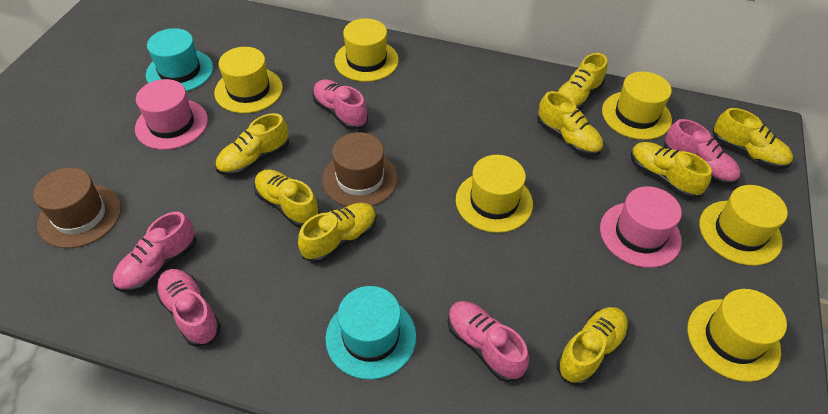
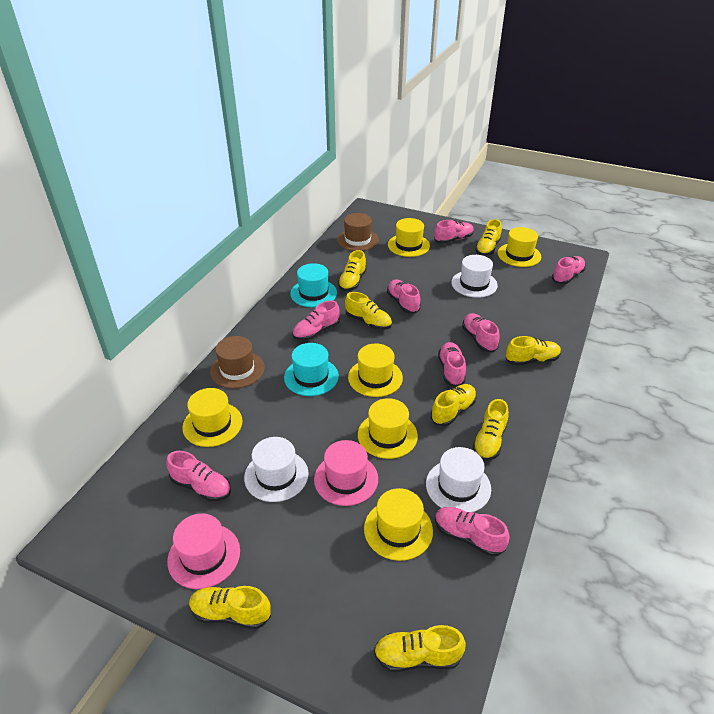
pink shoe: 5 -> 8
white hat: 0 -> 3

